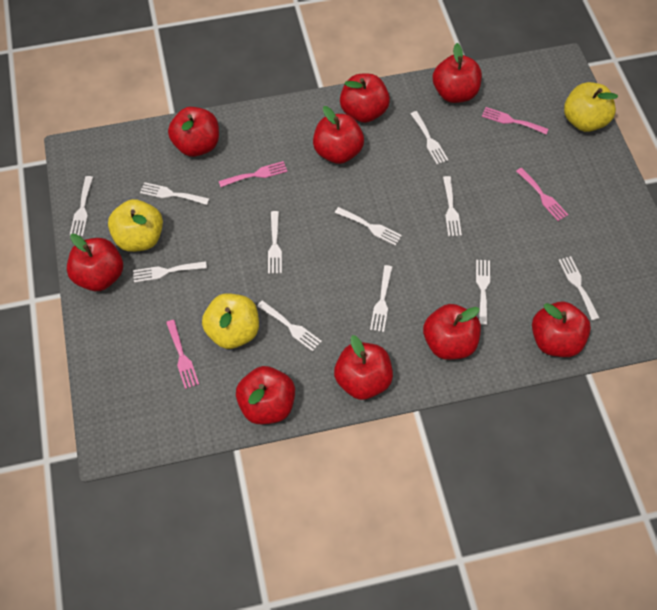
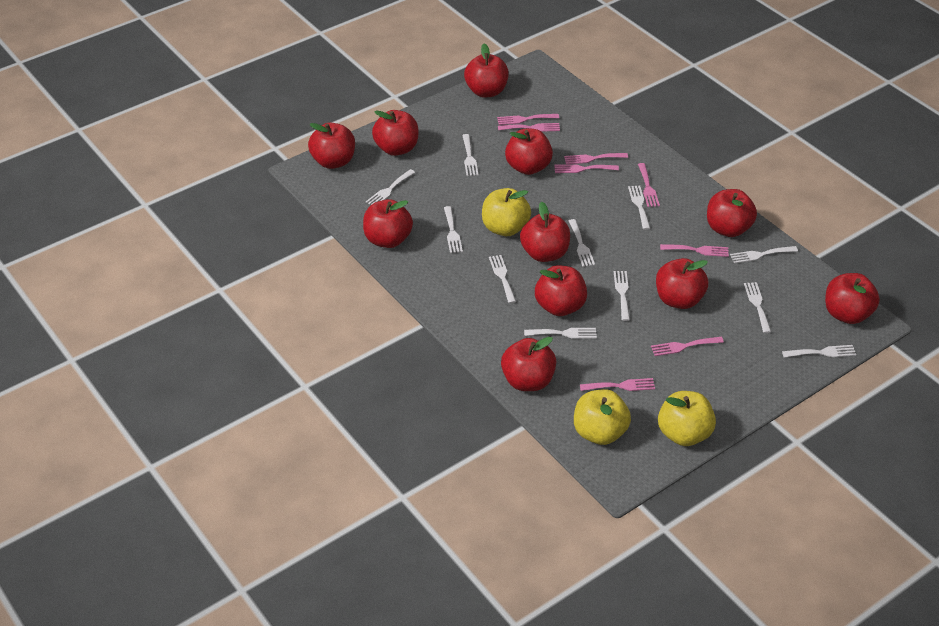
pink fork: 4 -> 8
red apple: 9 -> 11

